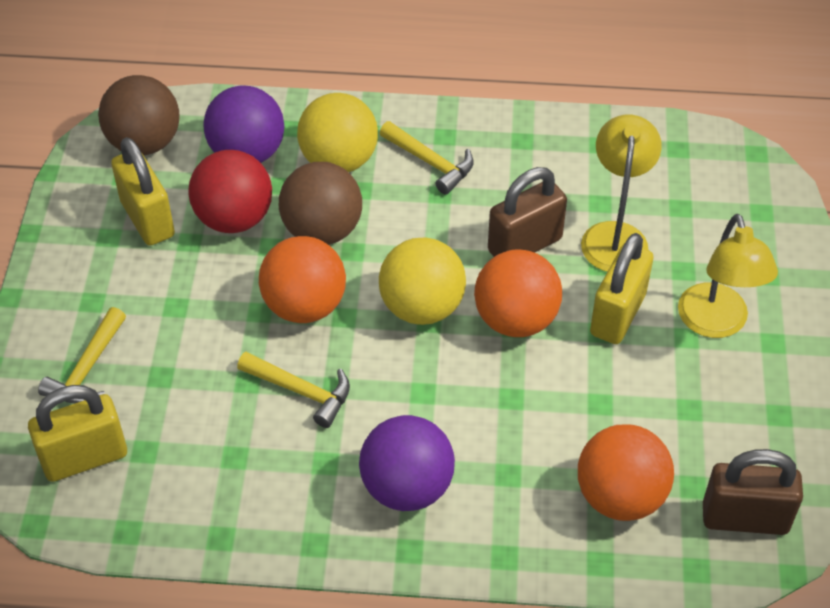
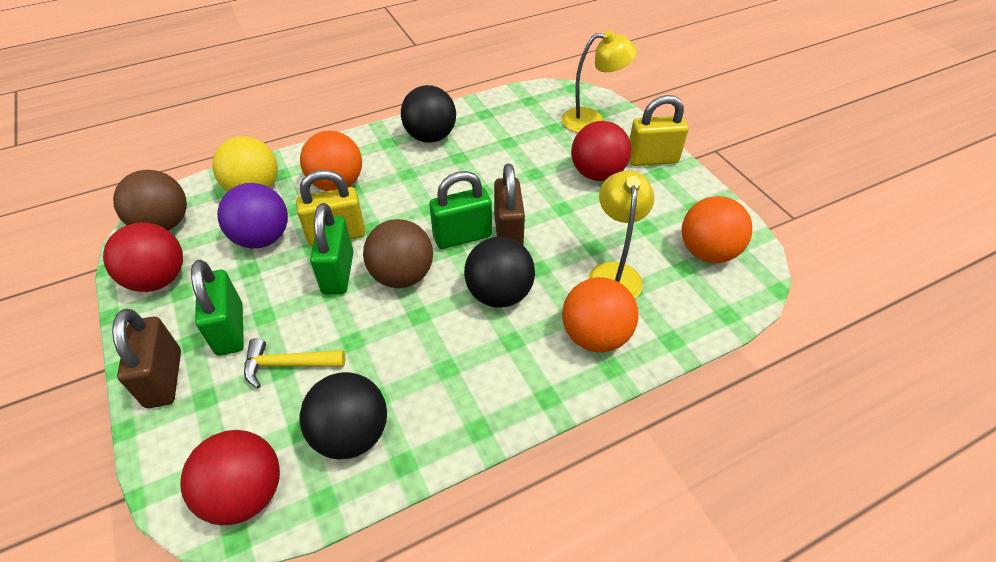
black ball: 0 -> 3
green padlock: 0 -> 3
purple ball: 2 -> 1
red ball: 1 -> 3
yellow ball: 2 -> 1
yellow hammer: 3 -> 1
yellow padlock: 3 -> 2

